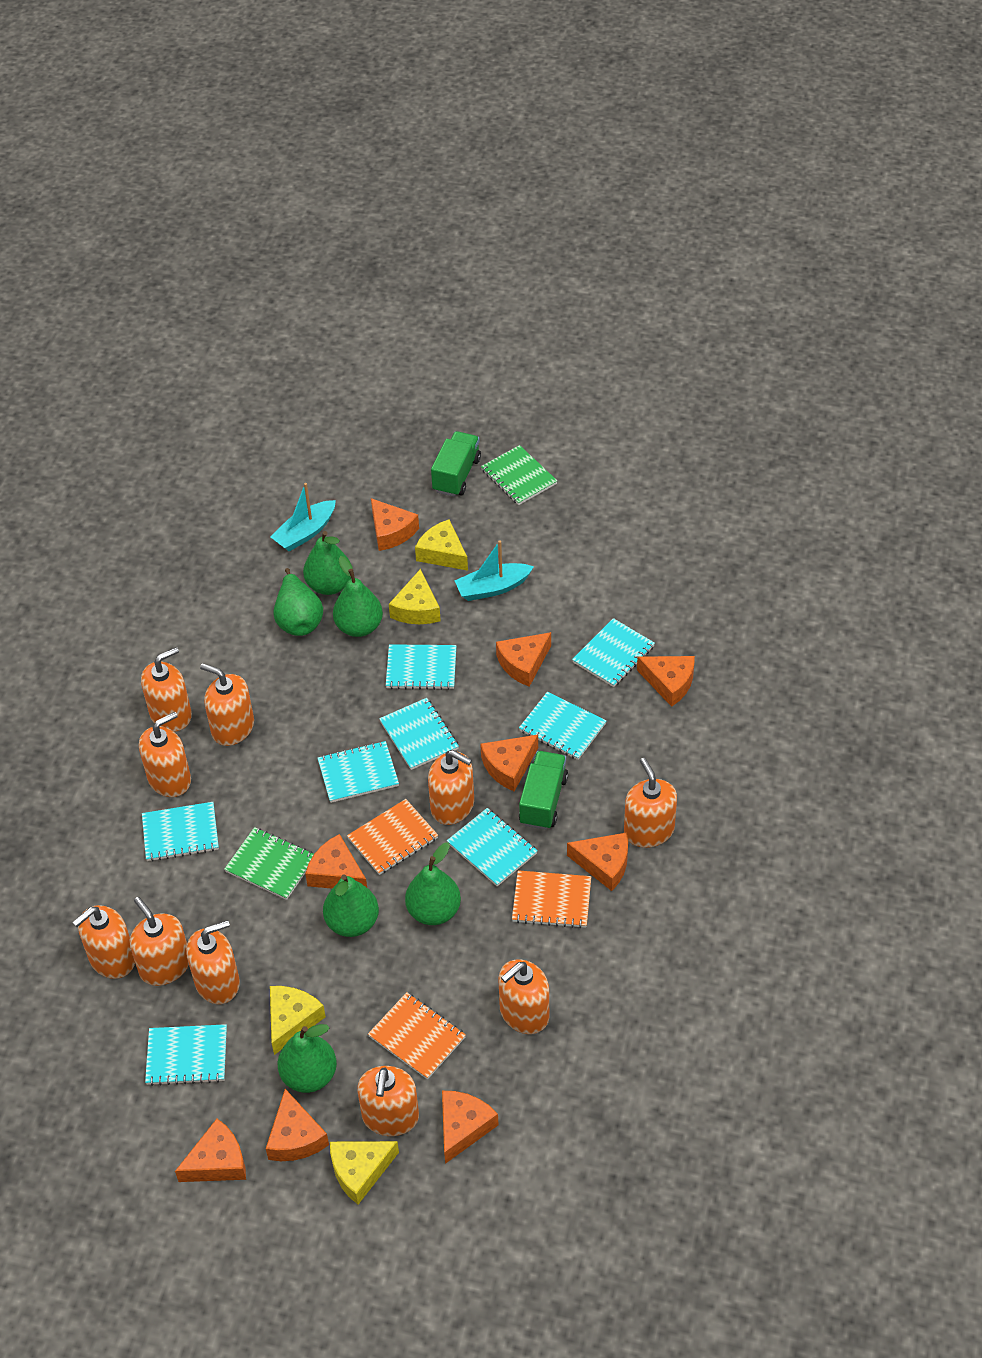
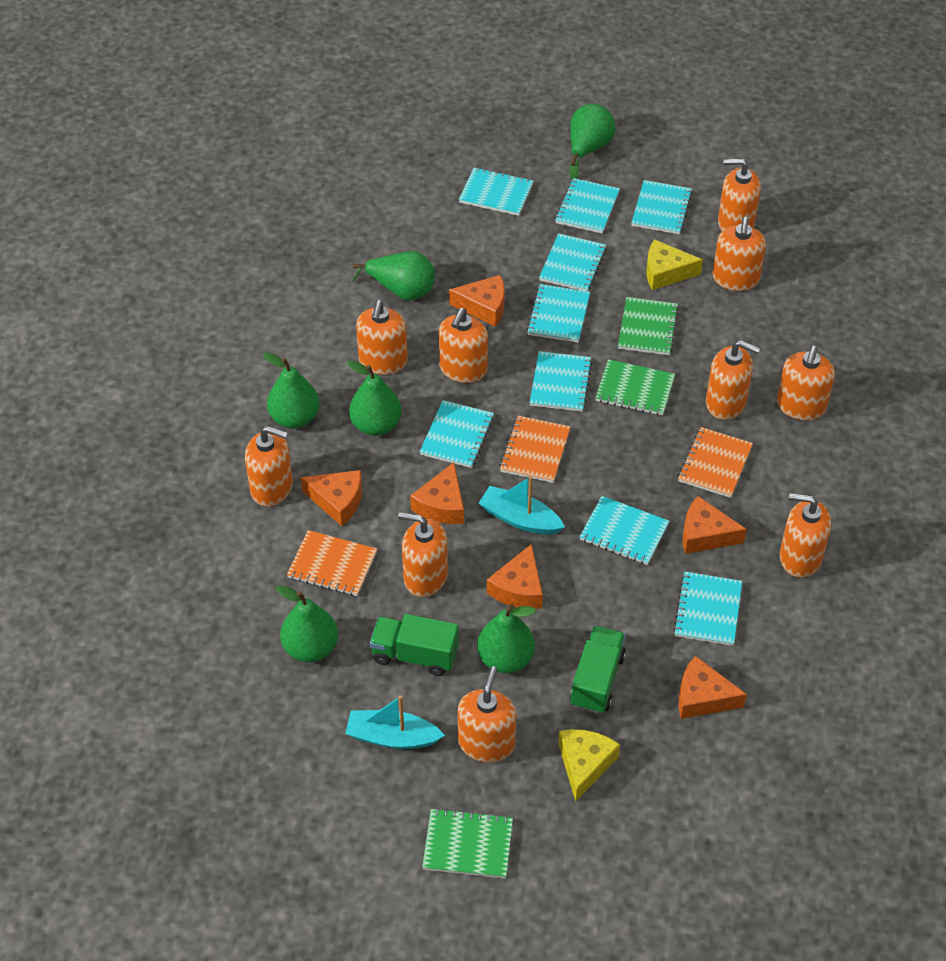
green notebook: 2 -> 3
orange cheese: 9 -> 6
turquoise notebook: 8 -> 9
yellow cheese: 4 -> 2

